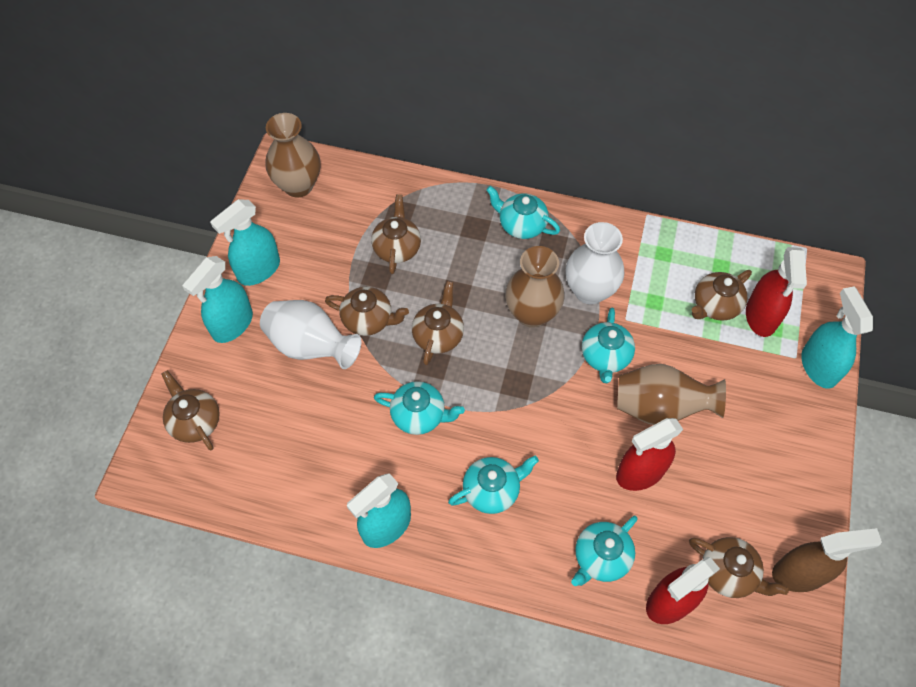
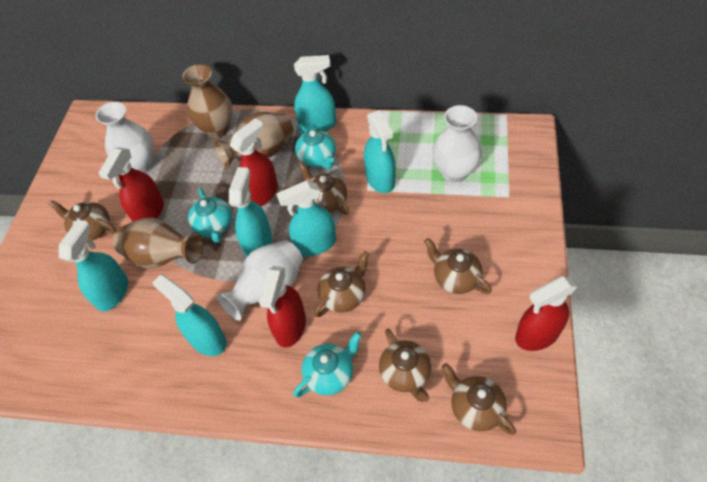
brown spray bottle: 1 -> 0
red spray bottle: 3 -> 4
turquoise spray bottle: 4 -> 6
turquoise teapot: 5 -> 3
white vase: 2 -> 3

